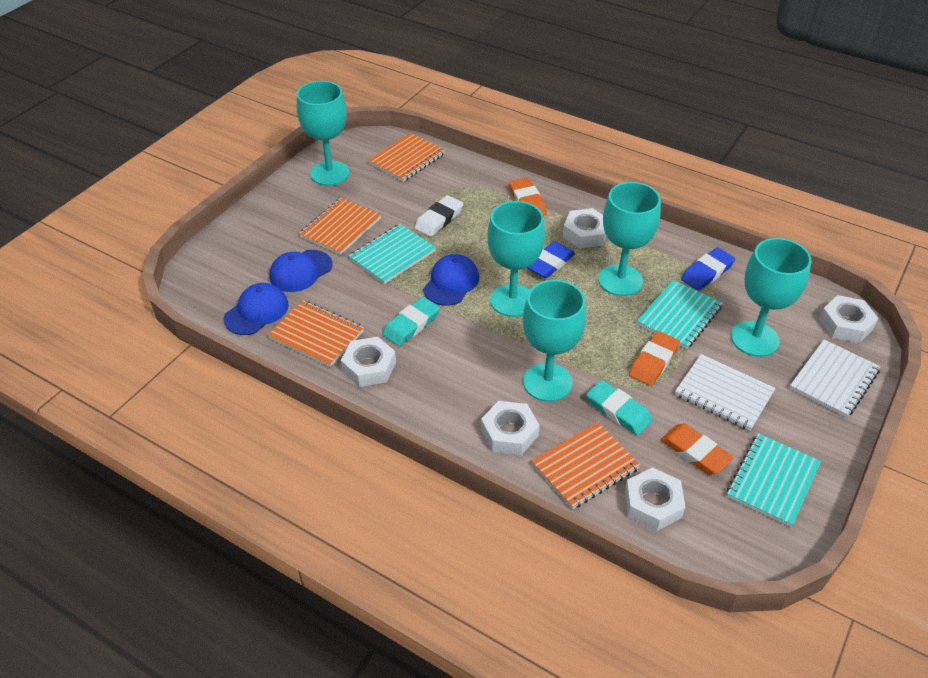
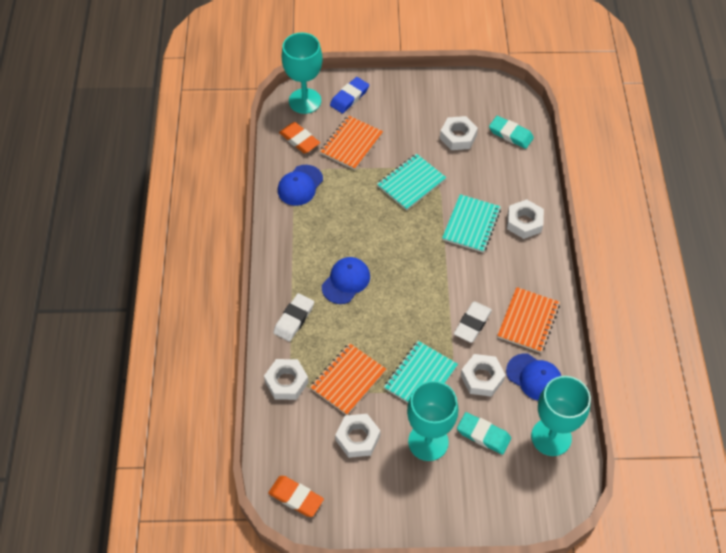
blue eraser: 2 -> 1
orange eraser: 3 -> 2
orange notebook: 4 -> 3
turquoise goblet: 5 -> 3
white eraser: 1 -> 2
white notebook: 2 -> 0

